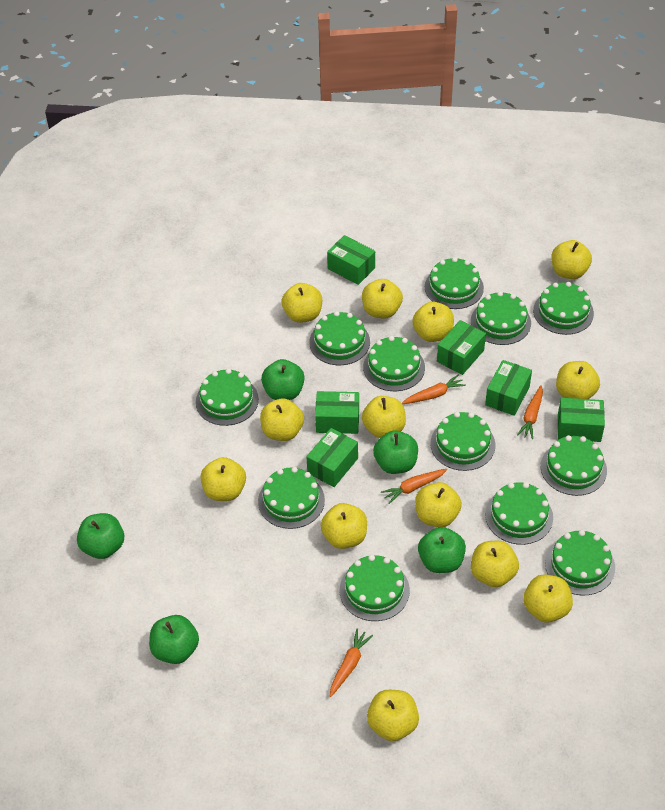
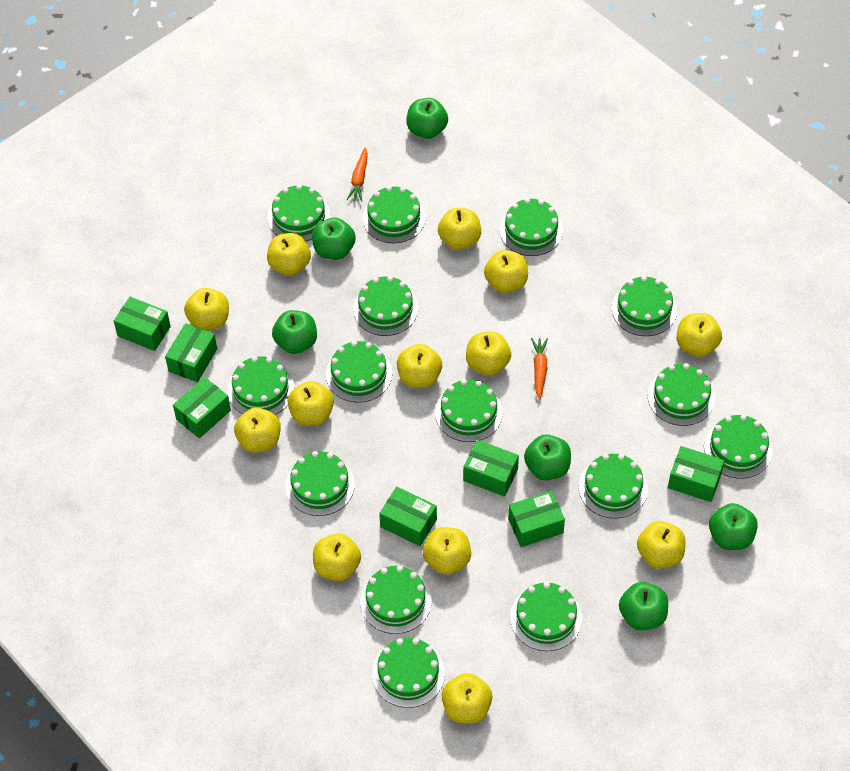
green apple: 5 -> 6
green box: 6 -> 7
green cake: 12 -> 15
orange carrot: 4 -> 2

